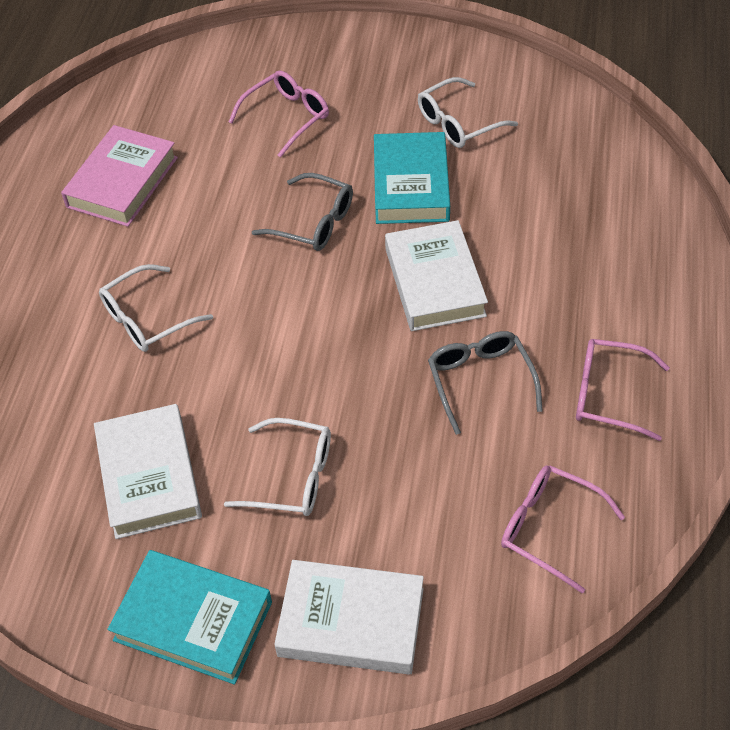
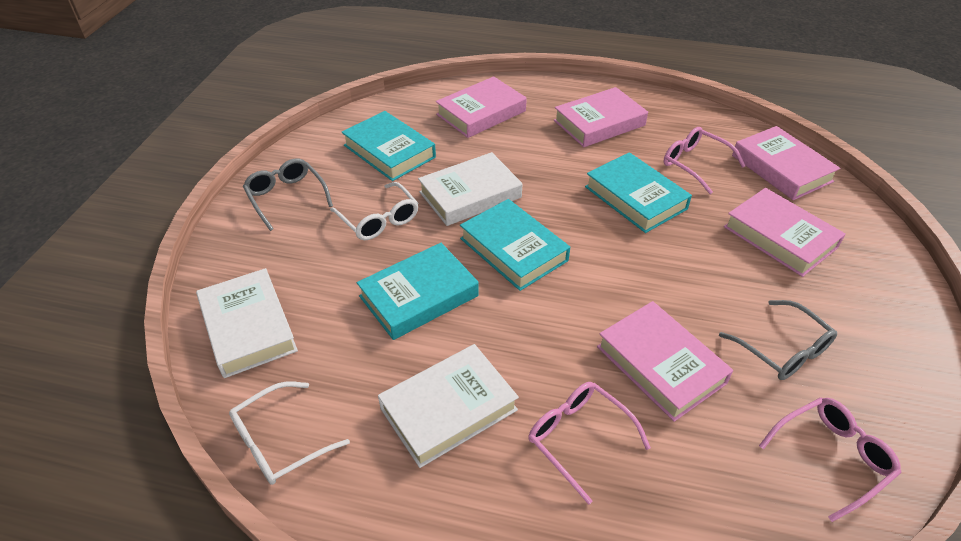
pink book: 1 -> 5
turquoise book: 2 -> 4
white glasses: 3 -> 2

